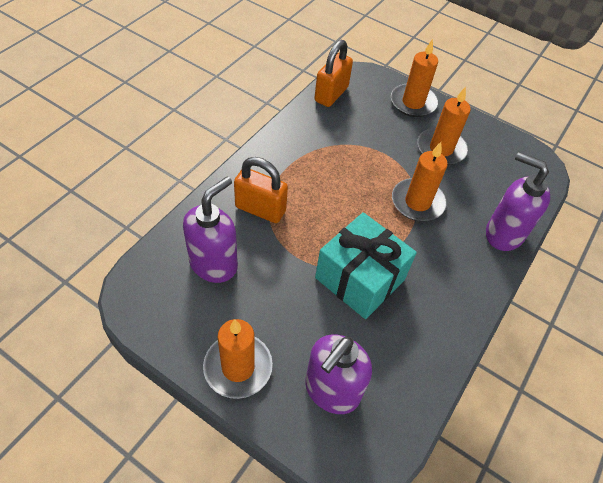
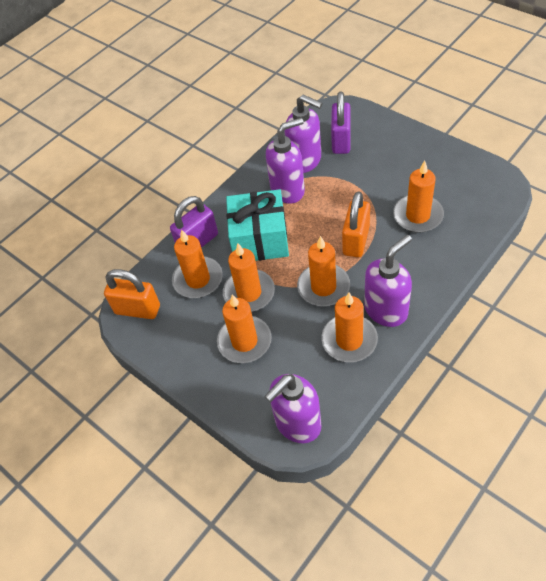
orange candle: 4 -> 6
purple padlock: 0 -> 2
purple soap dispenser: 3 -> 4

